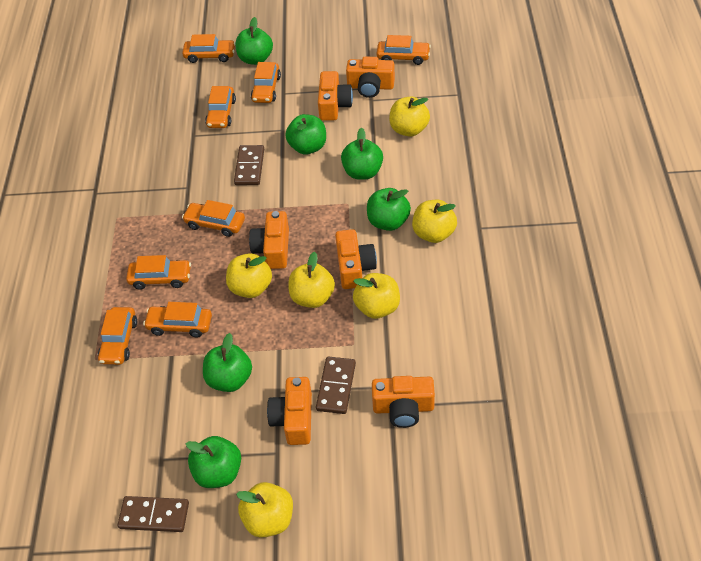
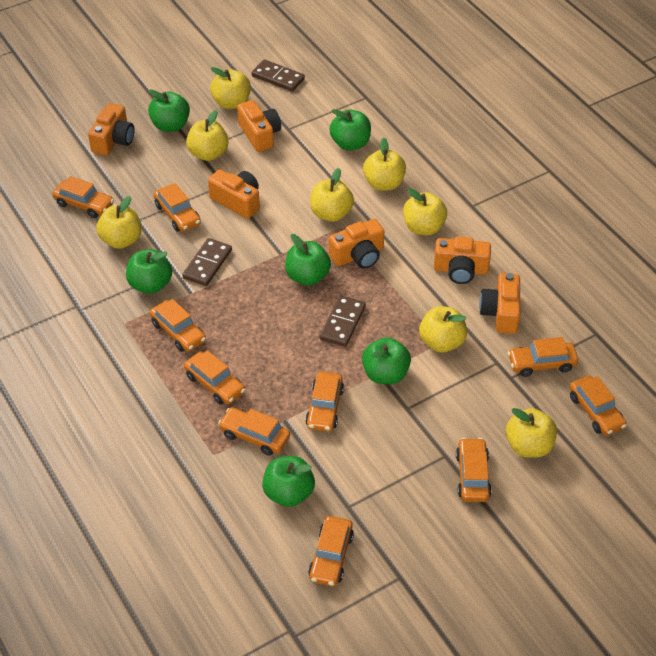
orange car: 8 -> 10
yellow apple: 6 -> 8

